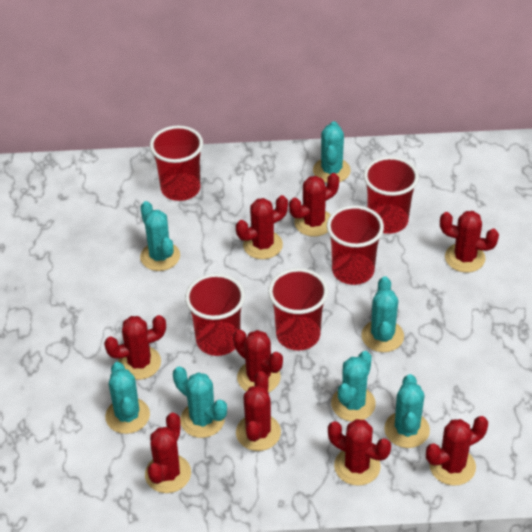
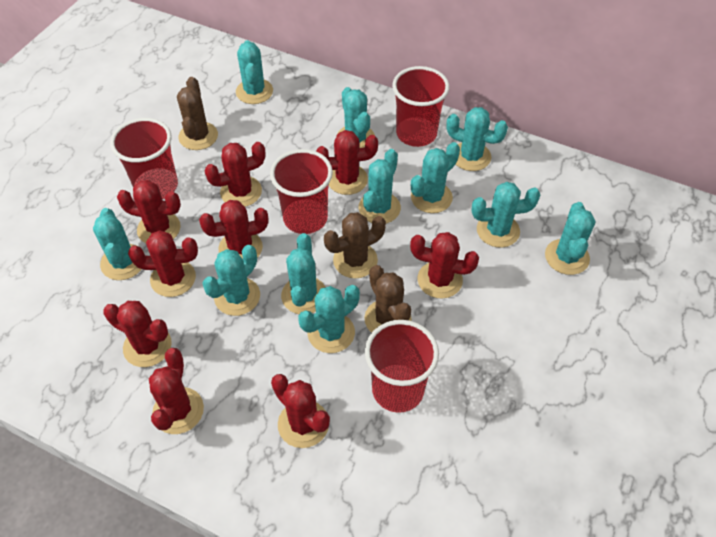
brown cactus: 0 -> 3
red cup: 5 -> 4
turquoise cactus: 7 -> 11

